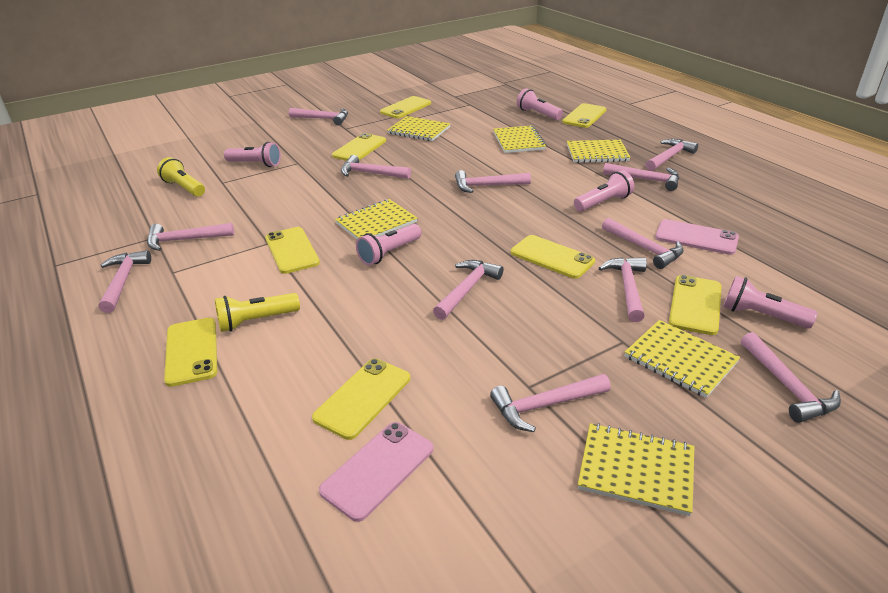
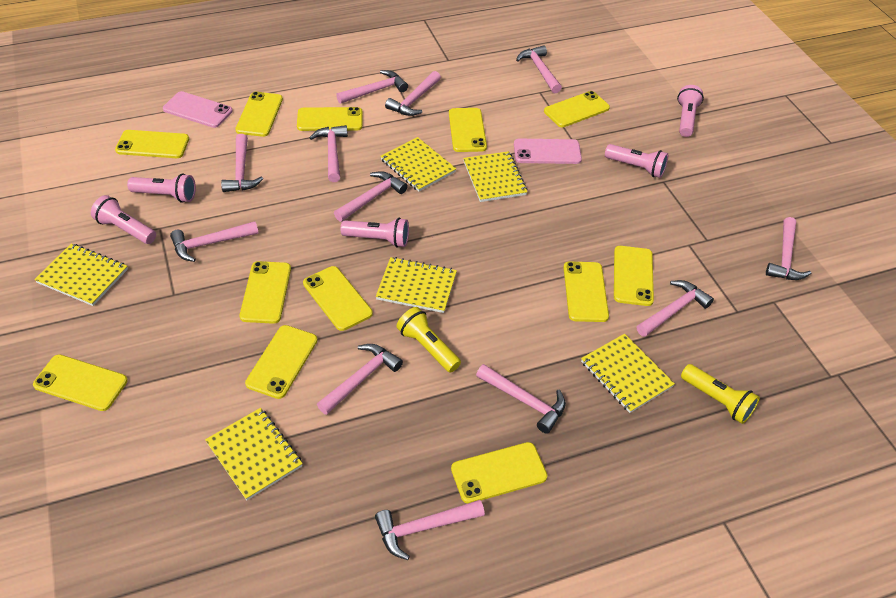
yellow phone: 8 -> 12

